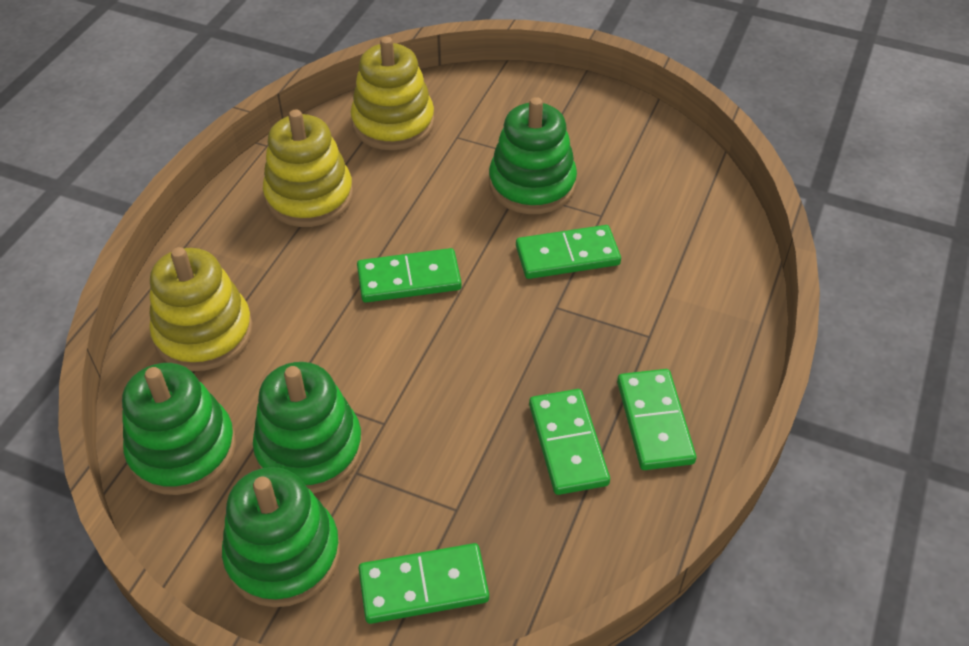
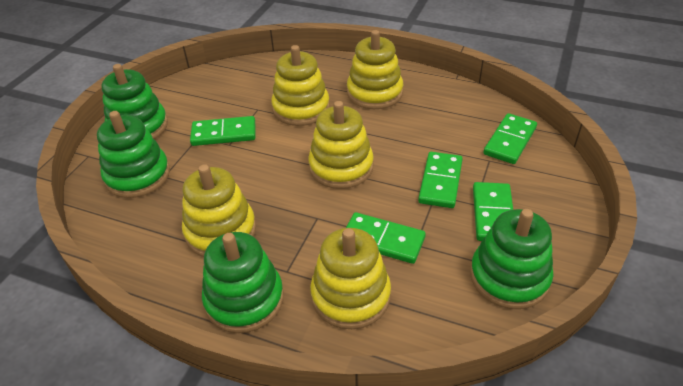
yellow stacking toy: 3 -> 5

